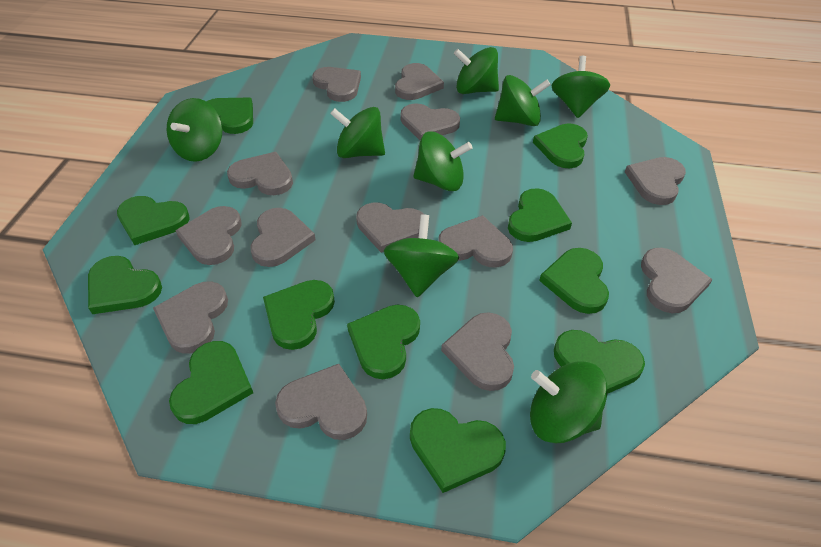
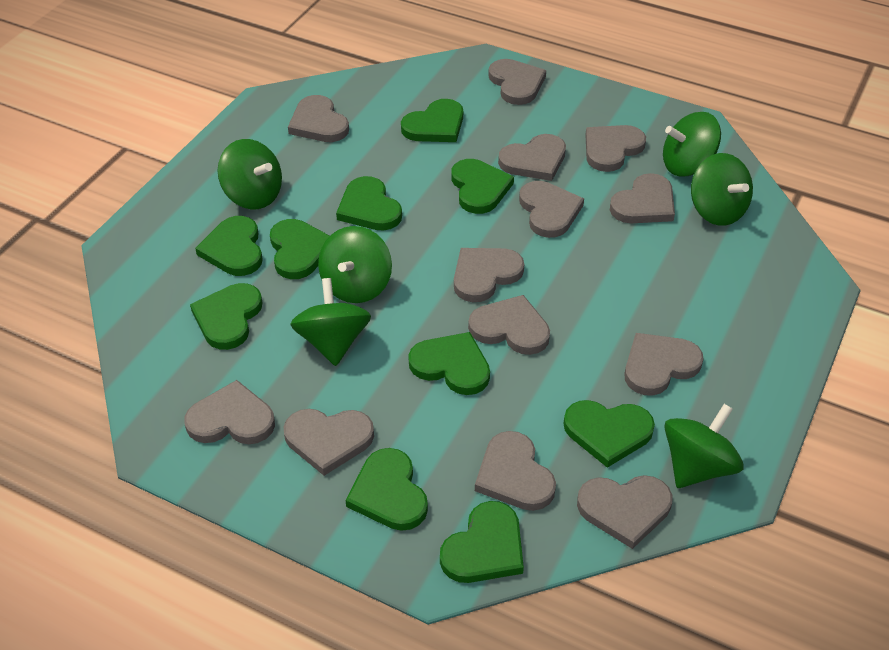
green heart: 11 -> 10
green spinning top: 8 -> 6

